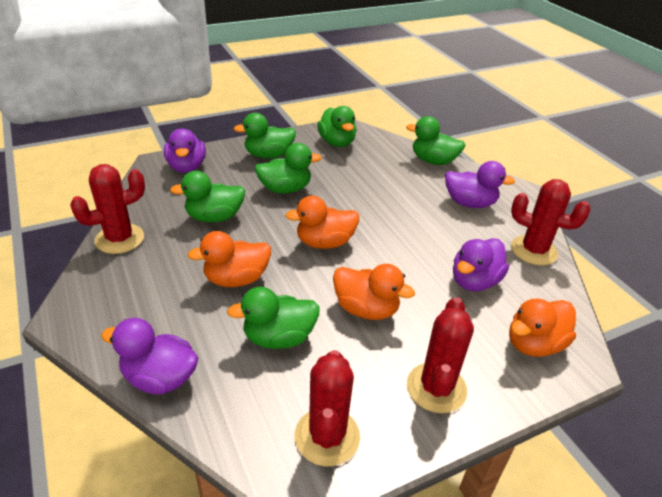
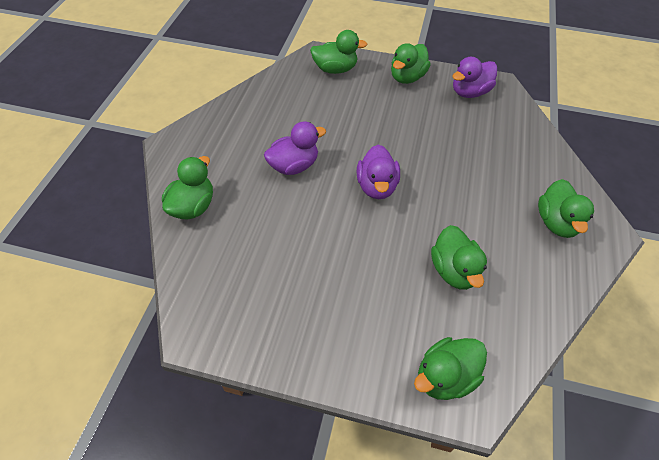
orange duck: 4 -> 0
purple duck: 4 -> 3
red cactus: 4 -> 0

